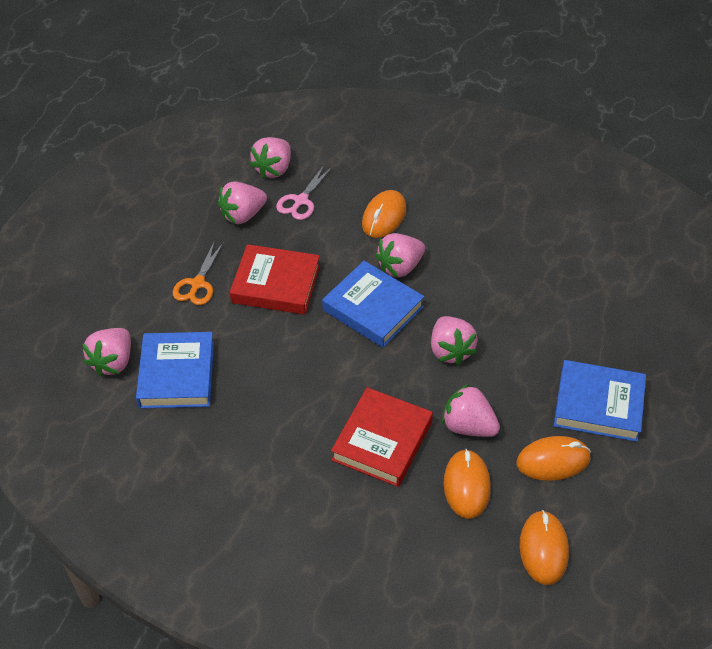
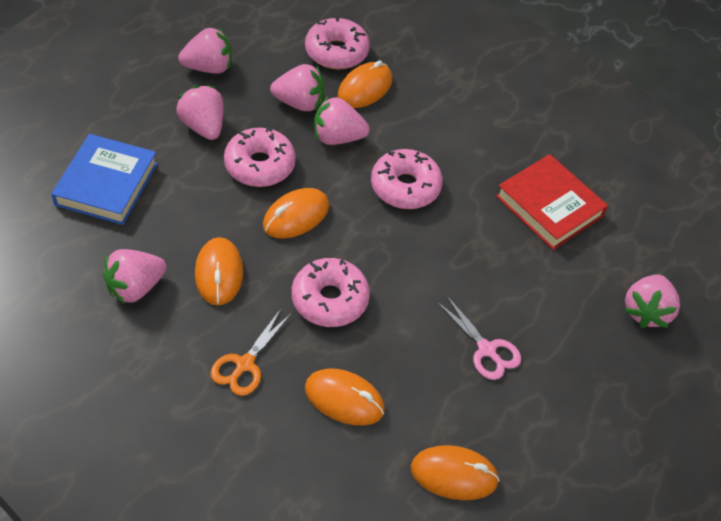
blue book: 3 -> 1
orange mouse: 4 -> 5
pink donut: 0 -> 4
red book: 2 -> 1

